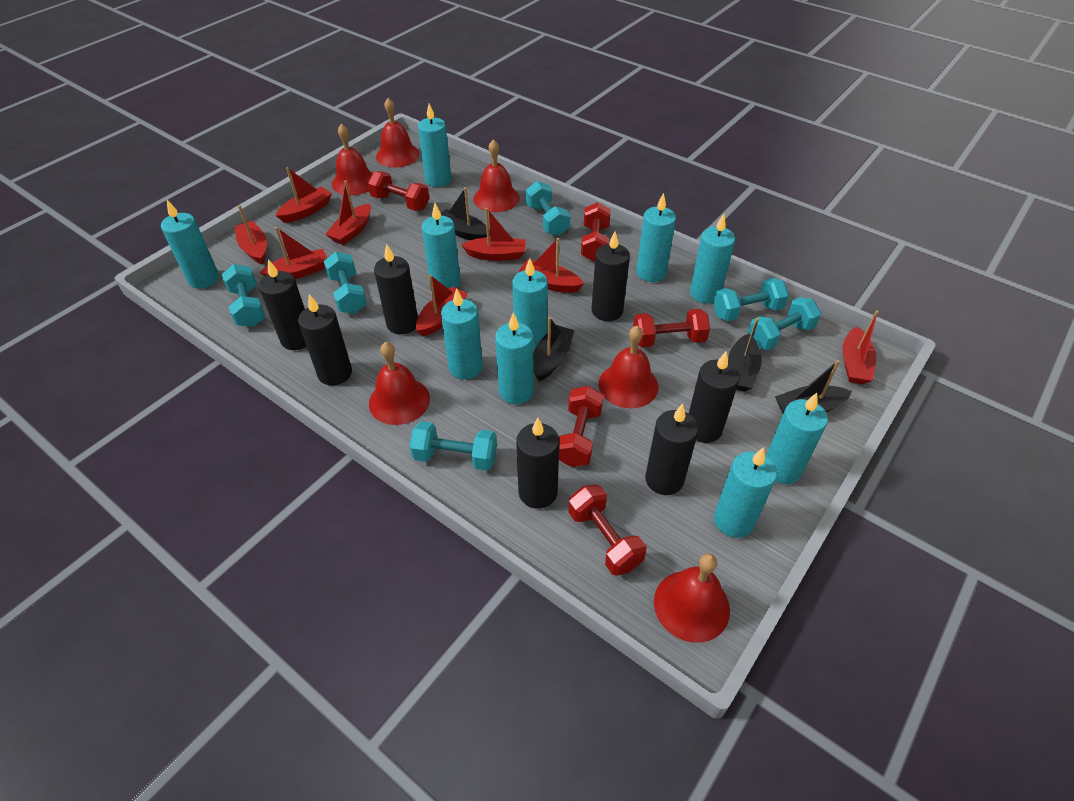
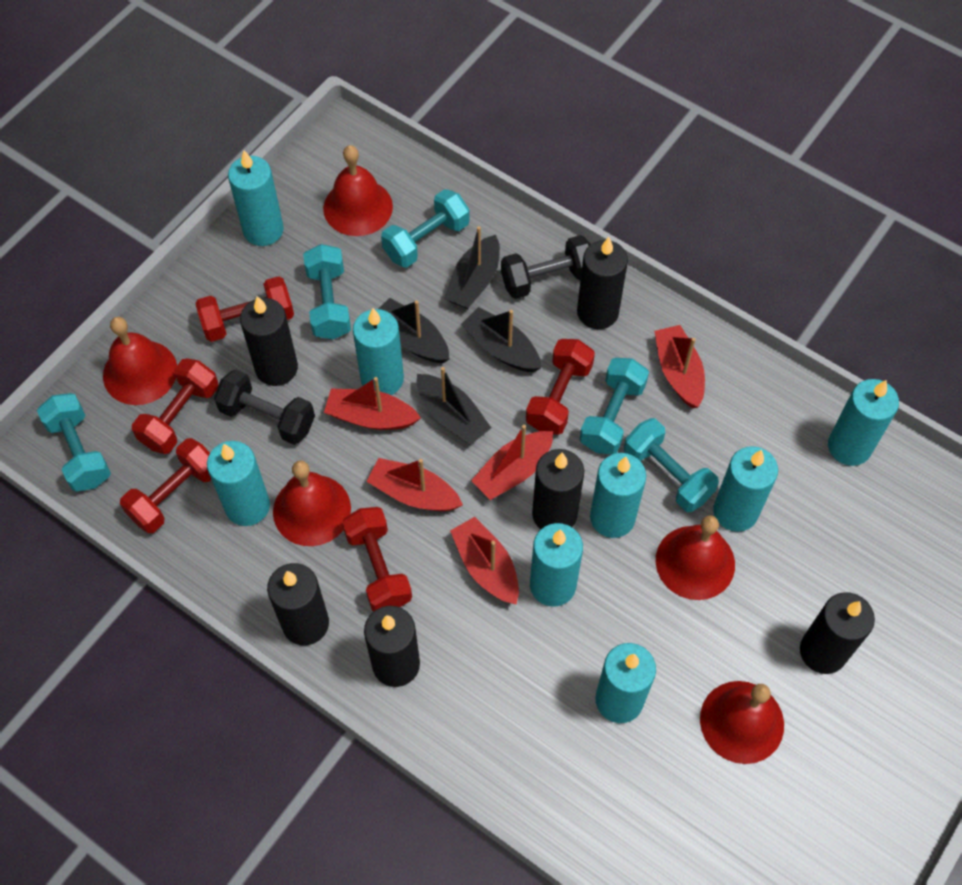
black candle: 7 -> 6
black dumbbell: 0 -> 2
red bell: 6 -> 5
red boat: 8 -> 5
turquoise candle: 10 -> 8
turquoise dumbbell: 6 -> 5

